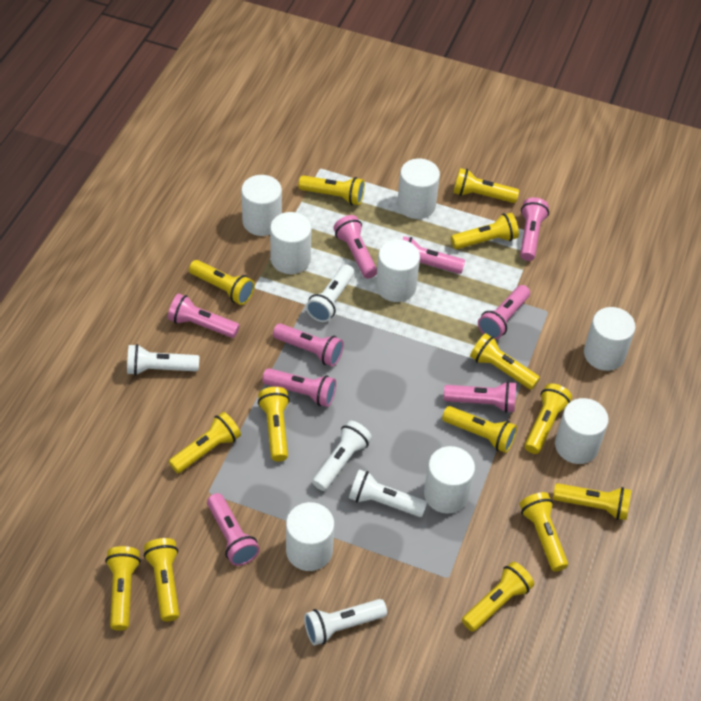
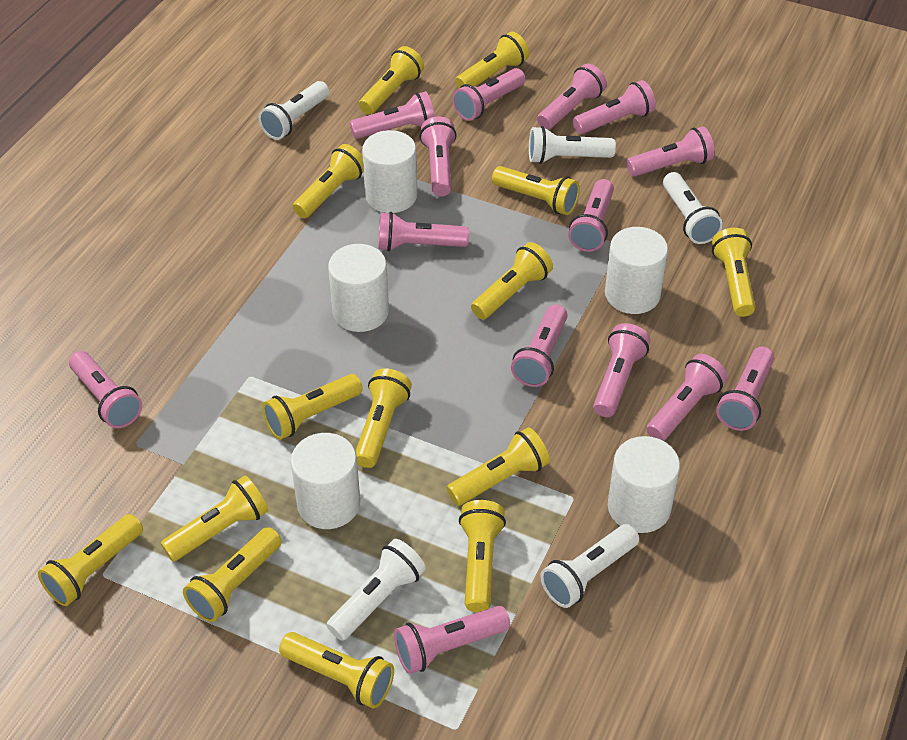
pink flashlight: 9 -> 14
white cylinder: 8 -> 5

